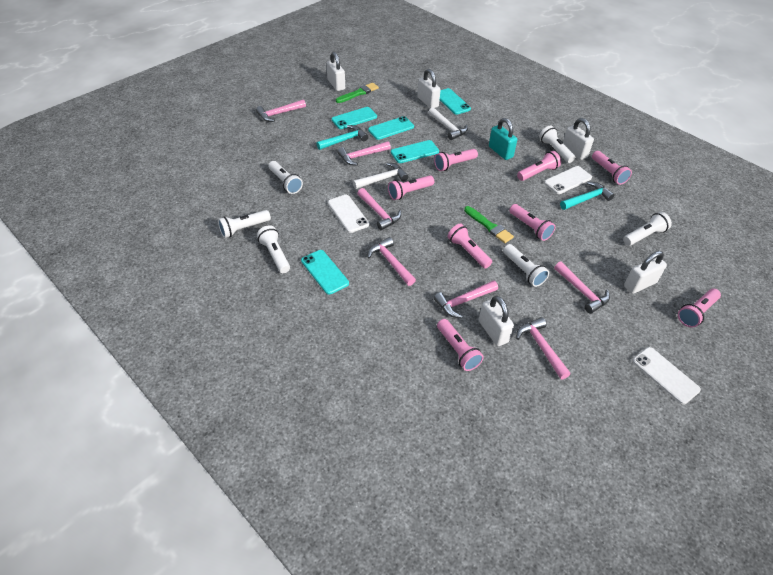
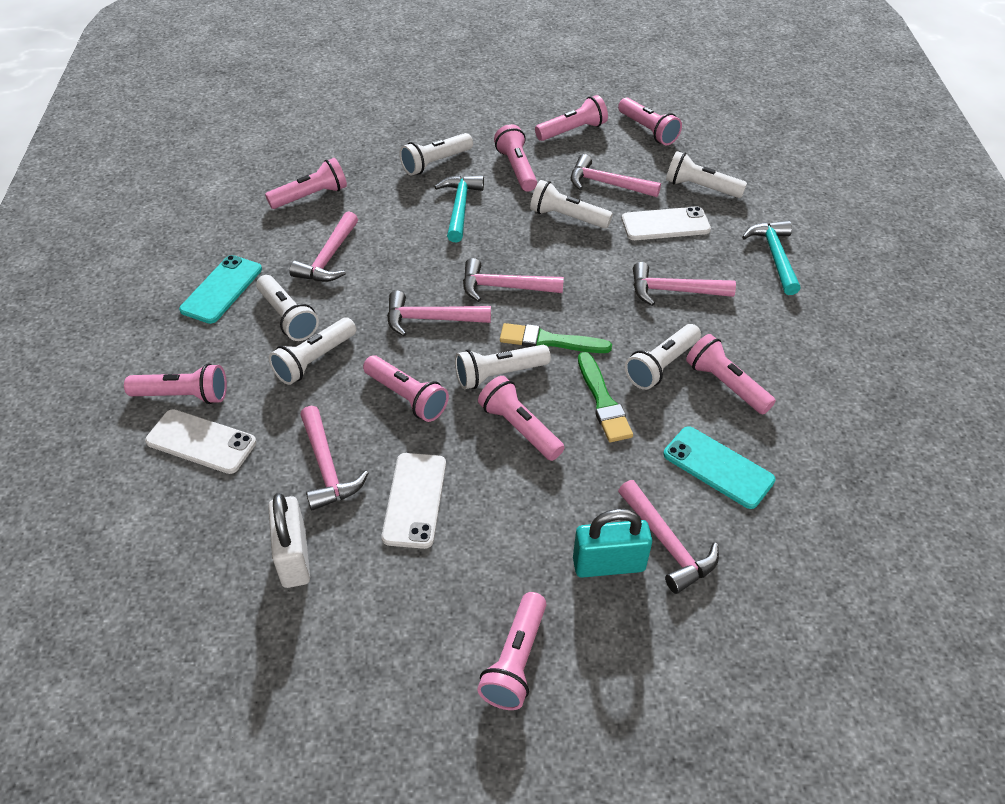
pink flashlight: 8 -> 9
turquoise phone: 5 -> 2
white flashlight: 6 -> 7
white hammer: 2 -> 0
white padlock: 5 -> 1

